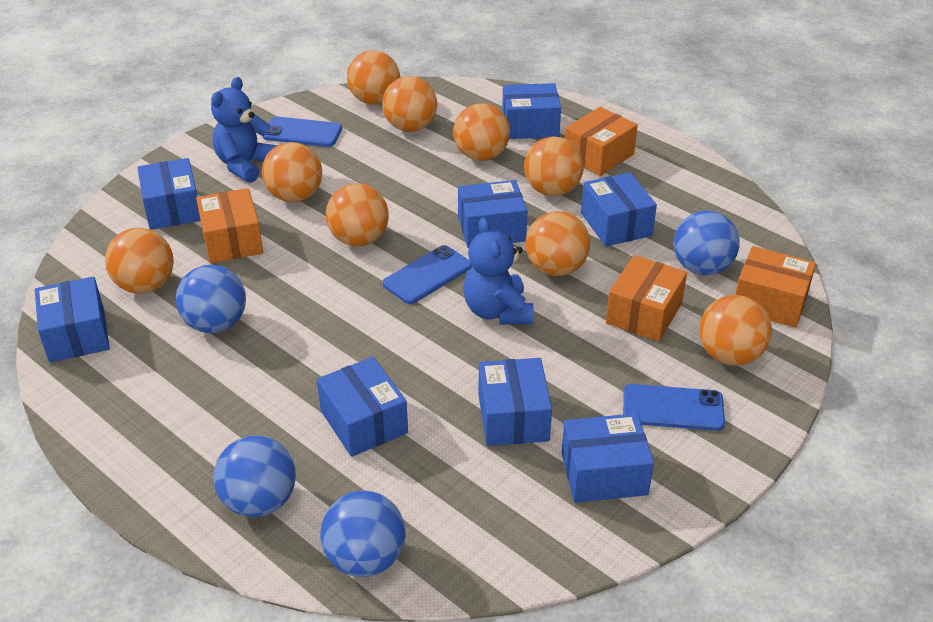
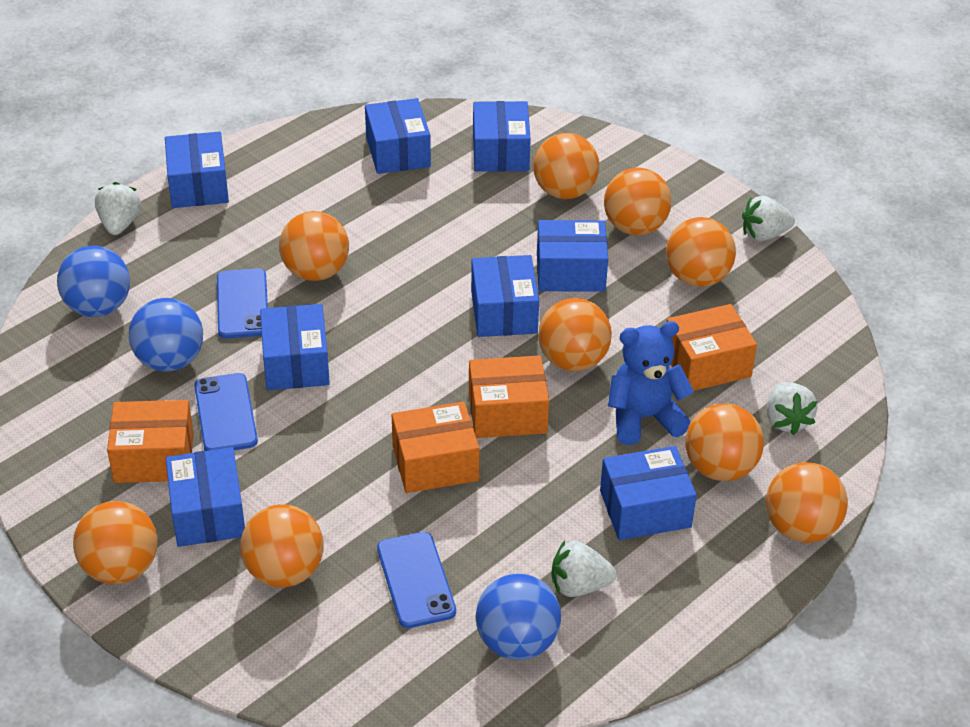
blue ball: 4 -> 3
blue teddy bear: 2 -> 1
white strawberry: 0 -> 4

